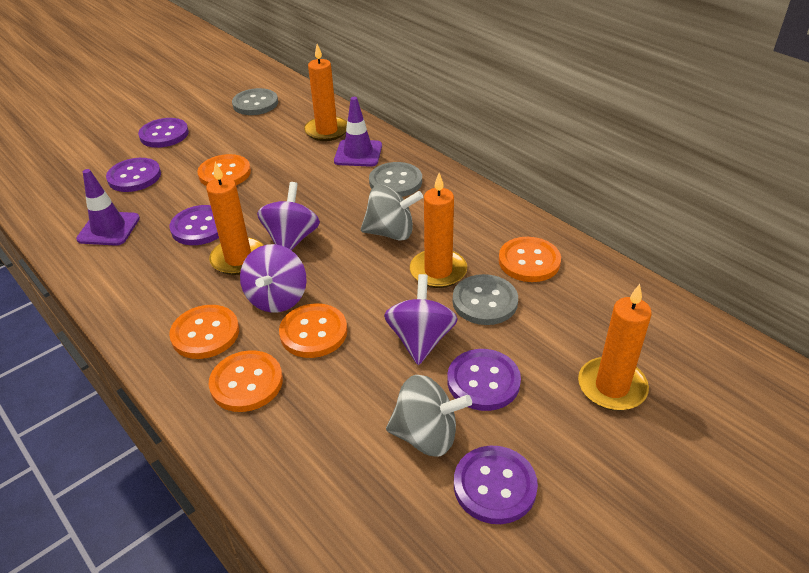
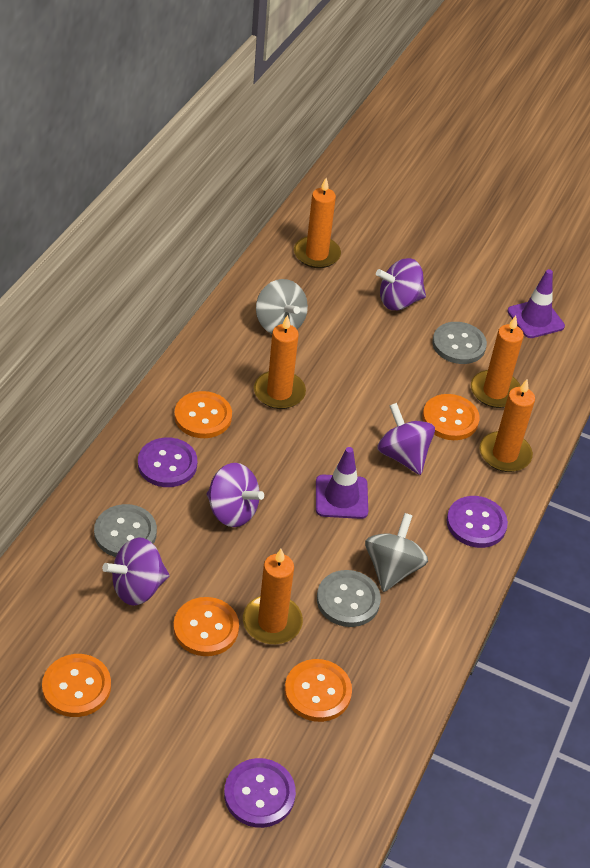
orange candle: 4 -> 5
purple button: 5 -> 3
purple spinning top: 3 -> 4

